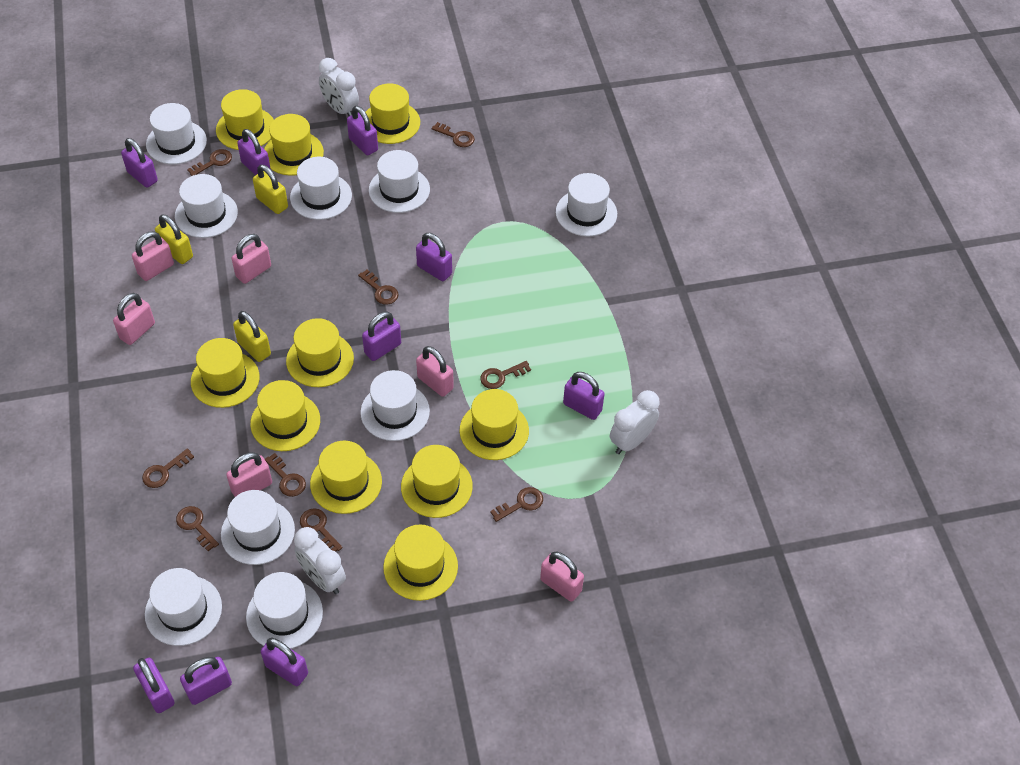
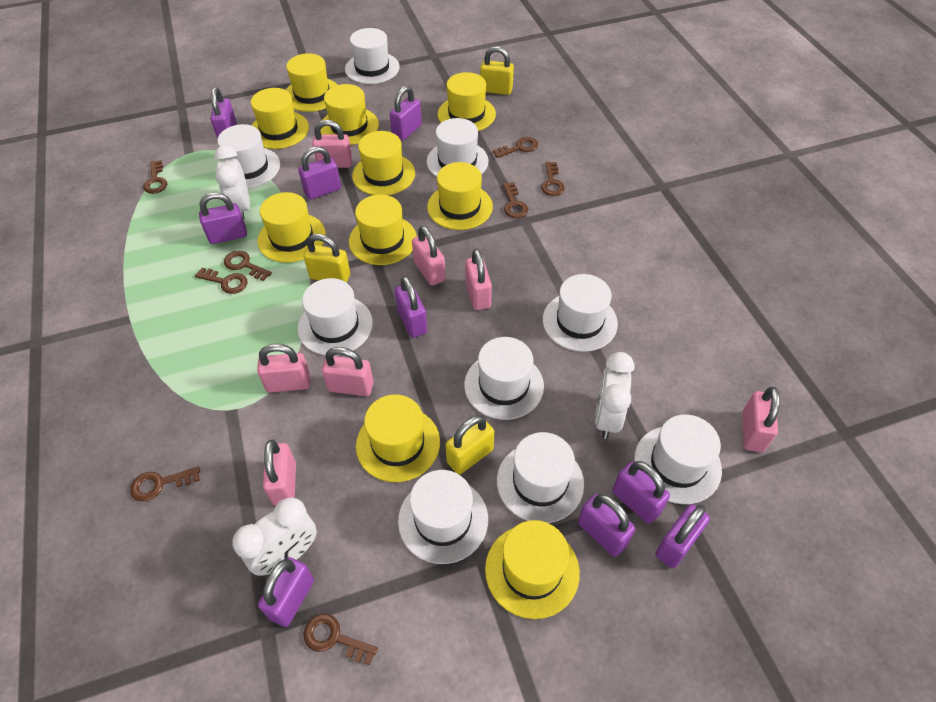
brown key: 9 -> 8
pink padlock: 6 -> 7

